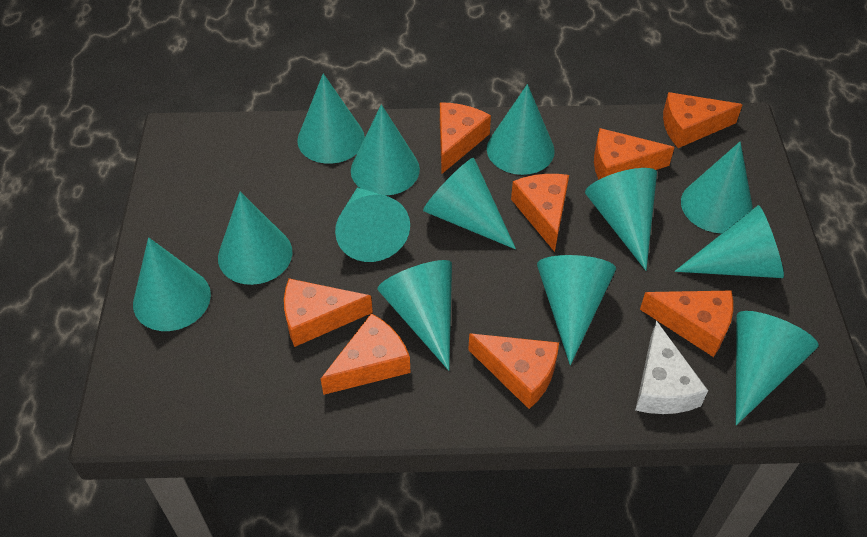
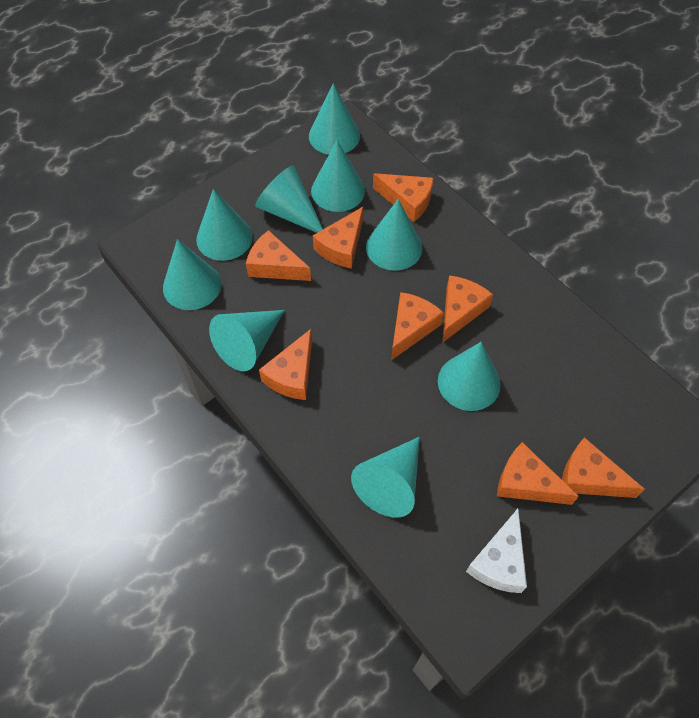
turquoise cone: 13 -> 9

